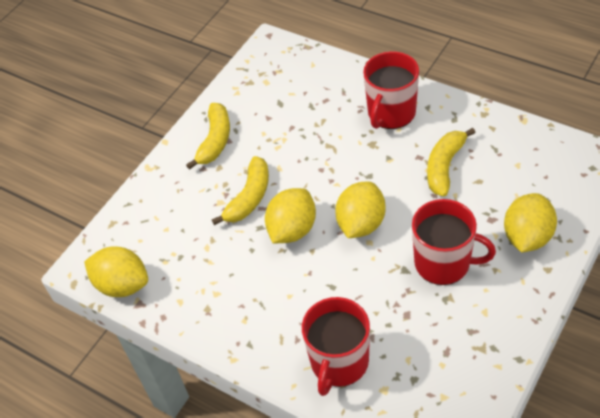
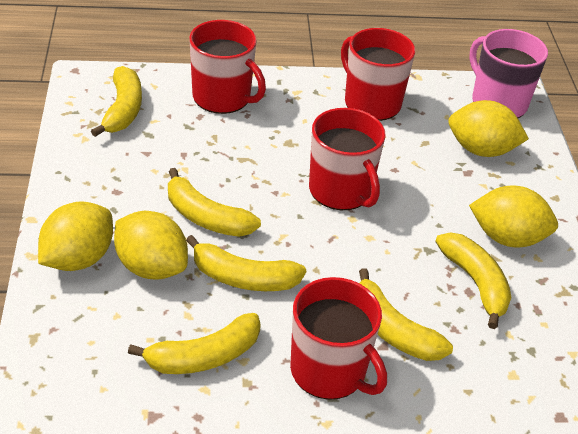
pink mug: 0 -> 1
red mug: 3 -> 4
yellow banana: 3 -> 6

